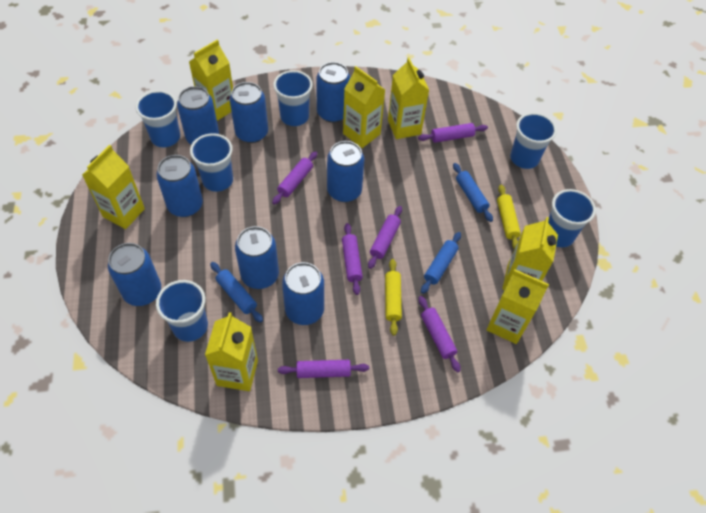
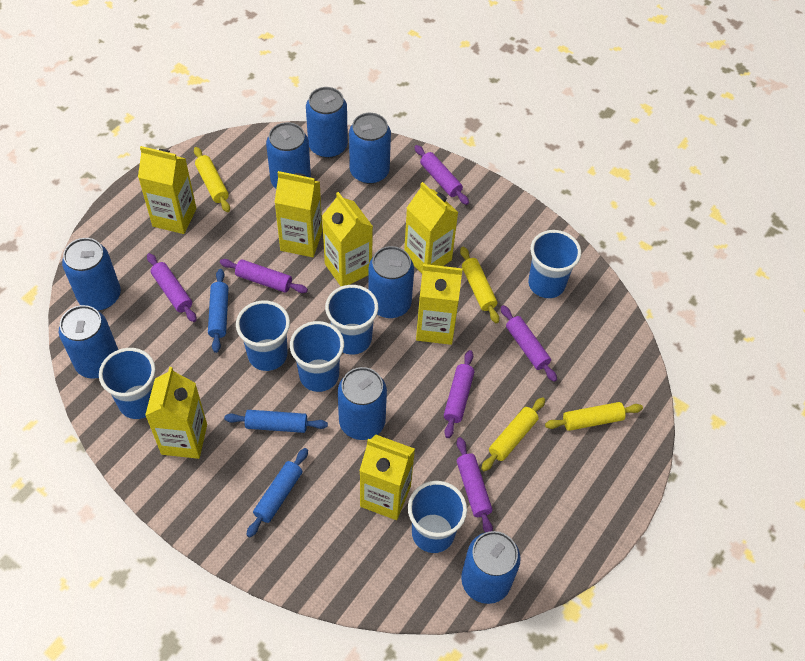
yellow rolling pin: 2 -> 4

